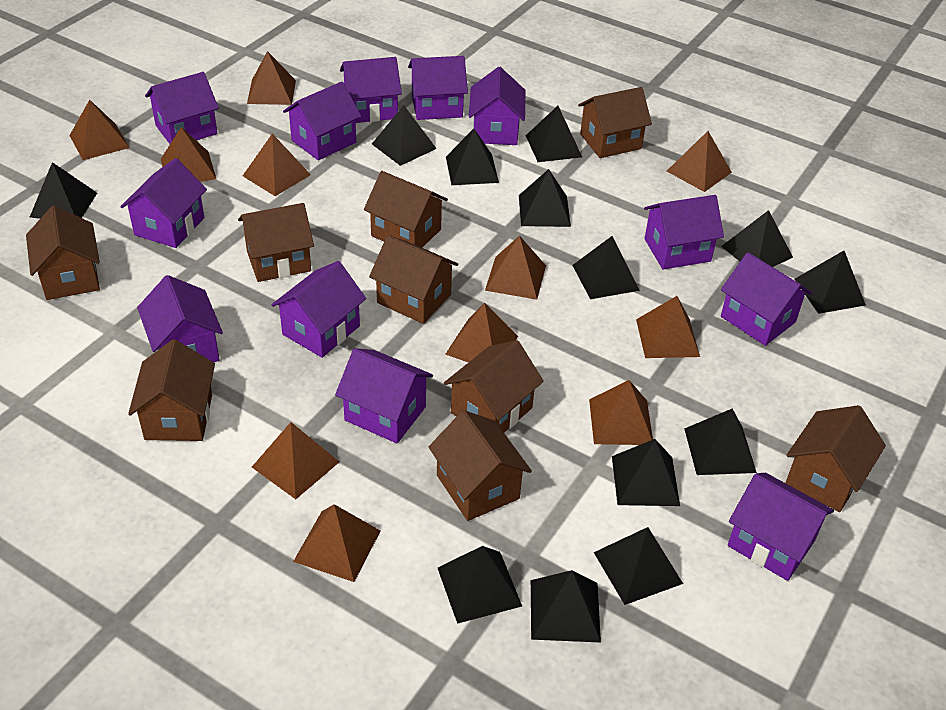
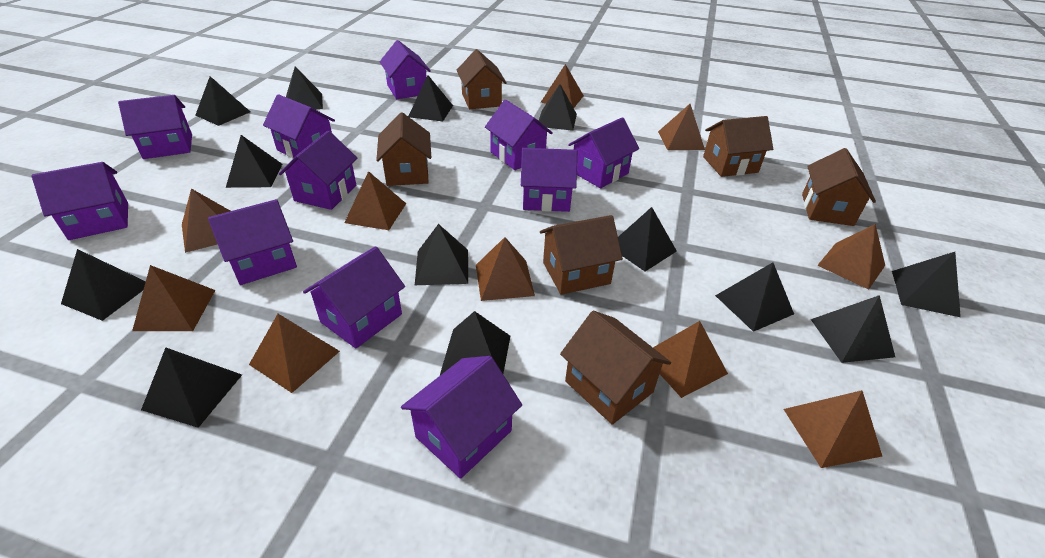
brown house: 9 -> 6
brown pyramid: 11 -> 10
purple house: 12 -> 11

